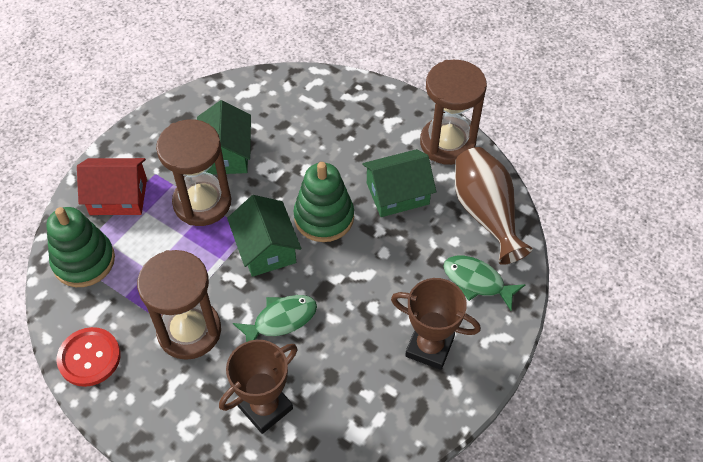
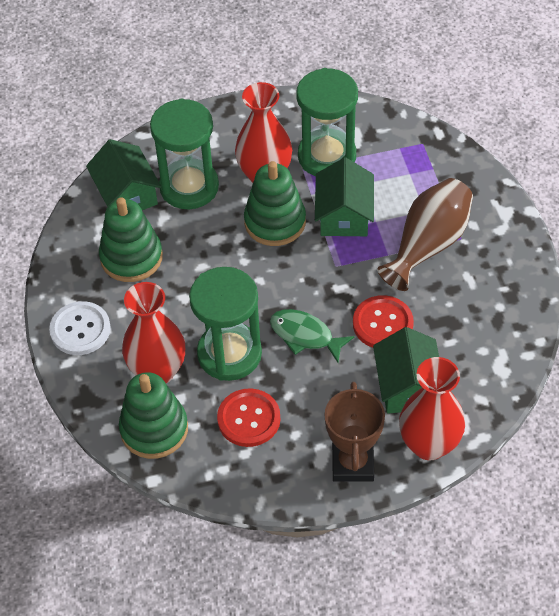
brown hourglass: 3 -> 0
brown trophy: 2 -> 1
green fish: 2 -> 1
green hourglass: 0 -> 3
green stacking toy: 2 -> 3
red button: 1 -> 2
red house: 1 -> 0
red vase: 0 -> 3
white button: 0 -> 1

